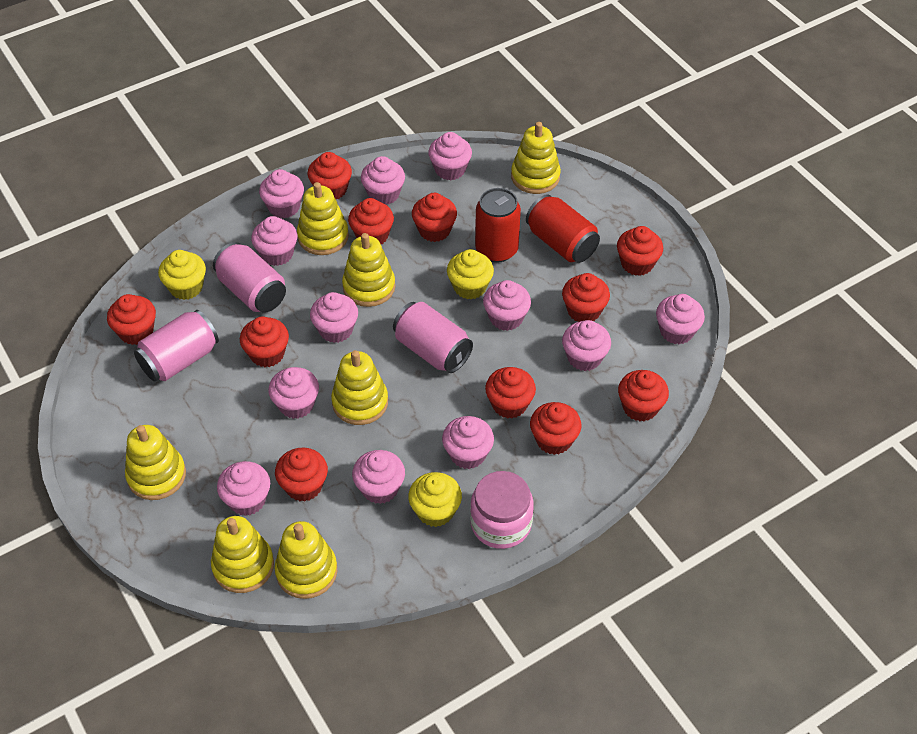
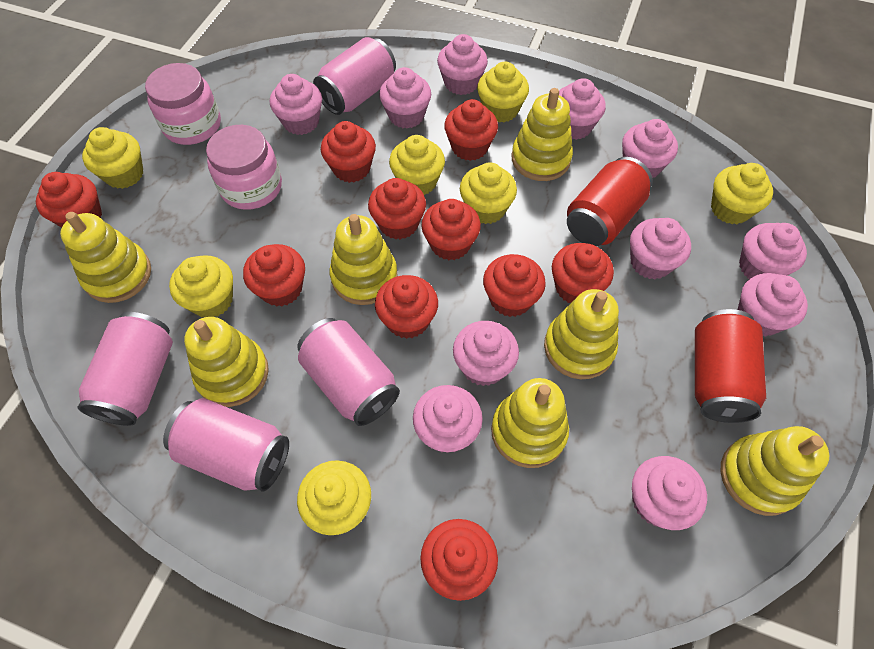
pink can: 3 -> 4
pink cupcake: 12 -> 11
pink jar: 1 -> 2
red cupcake: 11 -> 10
yellow cupcake: 3 -> 7

